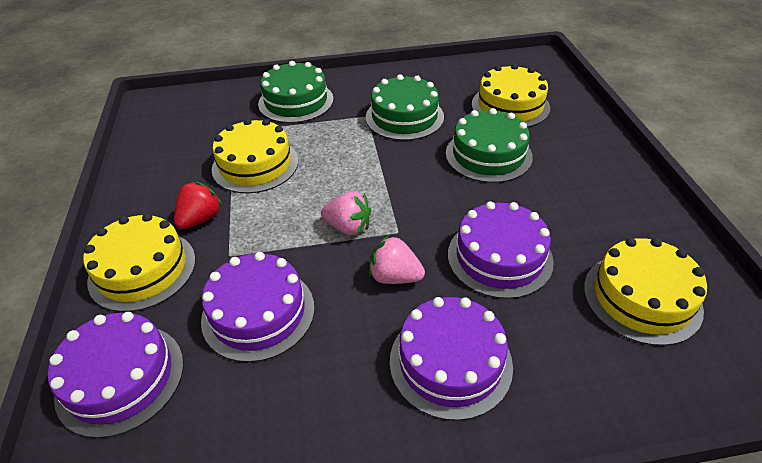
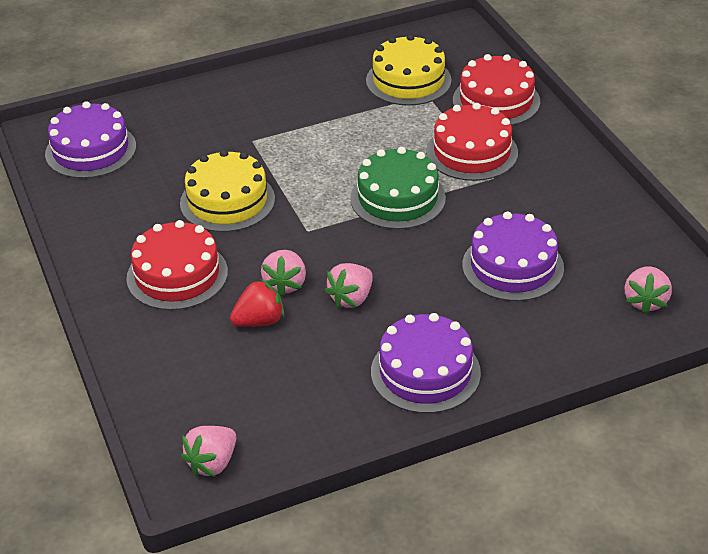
green cake: 3 -> 1
pink strawberry: 2 -> 4
purple cake: 4 -> 3
red cake: 0 -> 3
yellow cake: 4 -> 2

